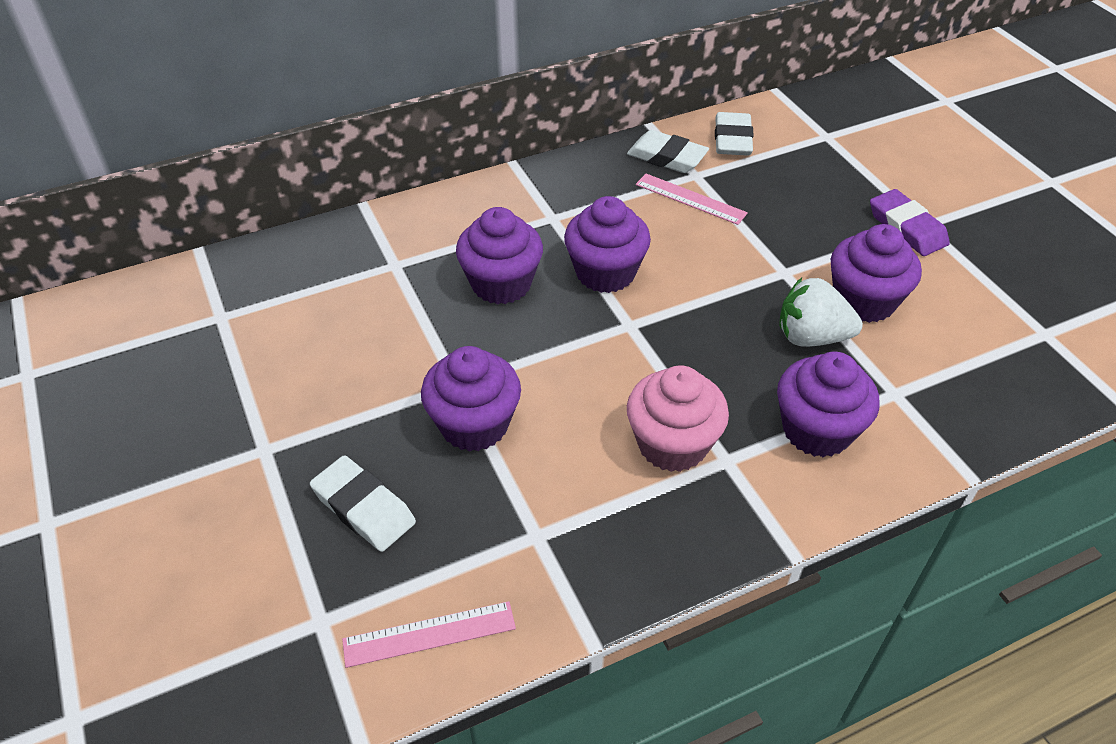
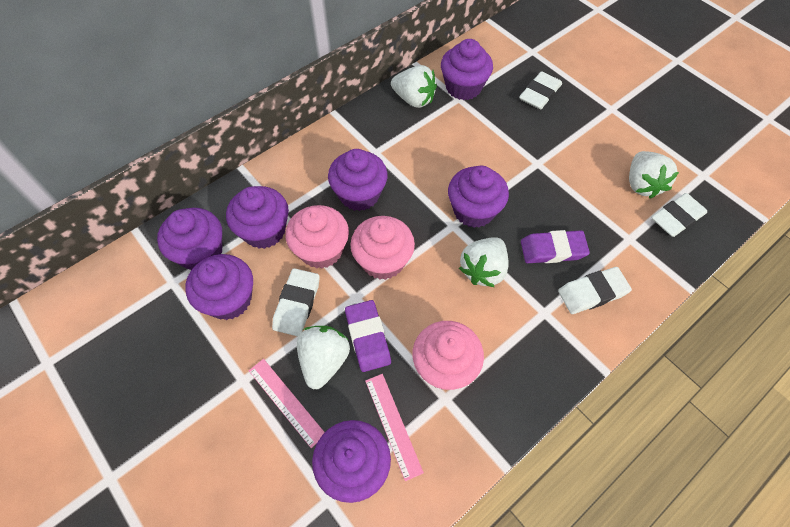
pink cupcake: 1 -> 3
purple cupcake: 5 -> 7
purple eraser: 1 -> 2
white eraser: 3 -> 4
white strawberry: 1 -> 4

